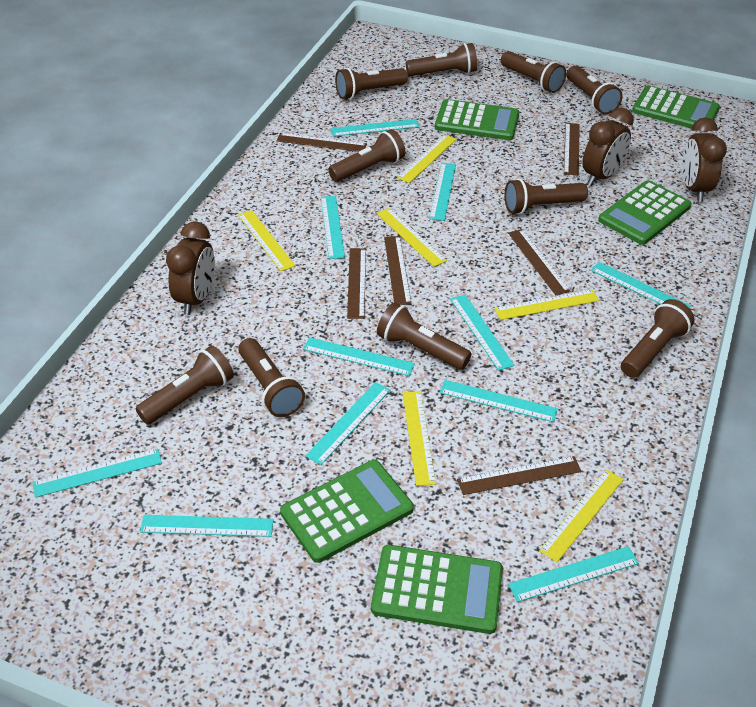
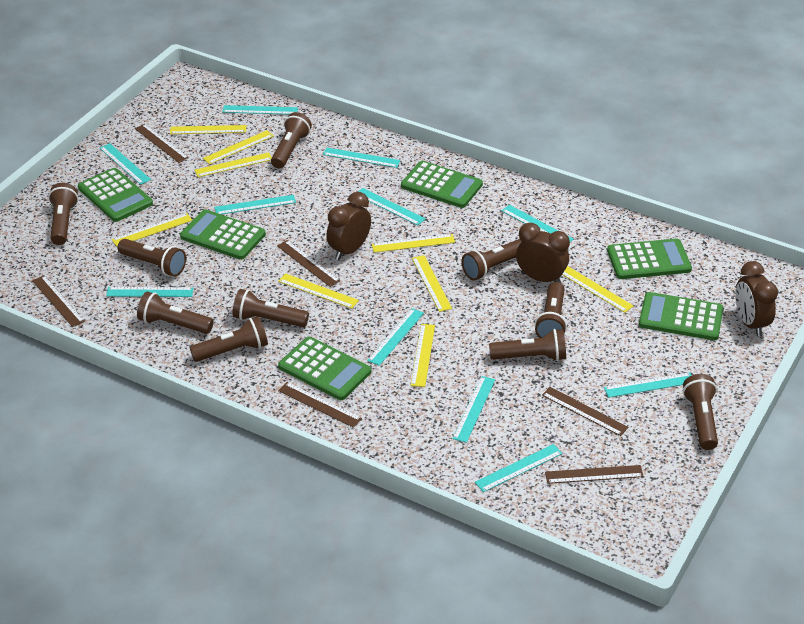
green calculator: 5 -> 6
yellow ruler: 6 -> 9

